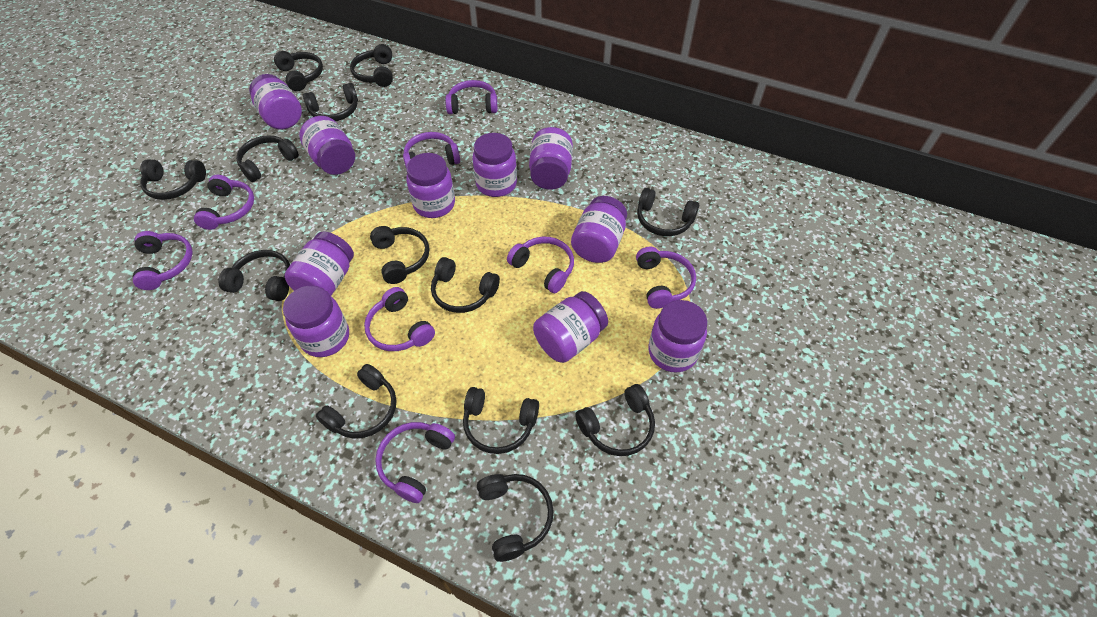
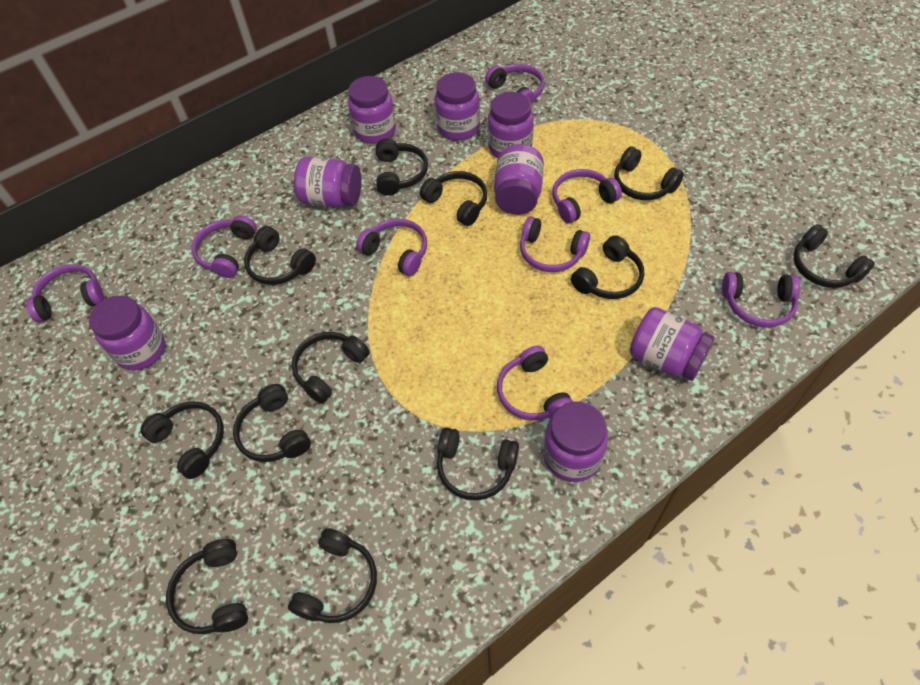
black headphones: 13 -> 12
purple jar: 10 -> 8

